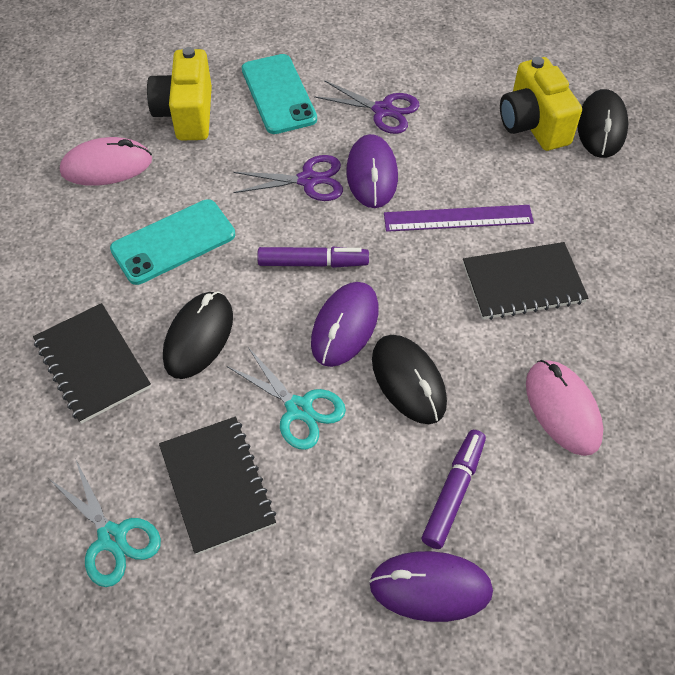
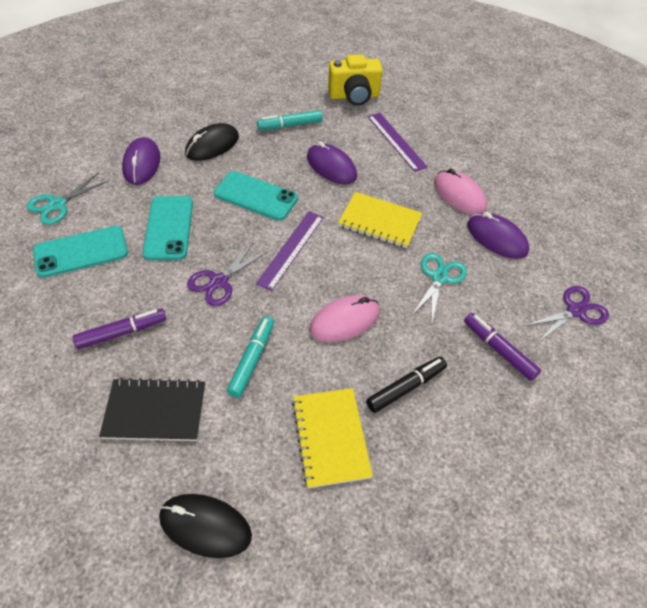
black marker: 0 -> 1
black mouse: 3 -> 2
black notebook: 3 -> 1
purple ruler: 1 -> 2
turquoise marker: 0 -> 2
turquoise phone: 2 -> 3
yellow camera: 2 -> 1
yellow notebook: 0 -> 2

